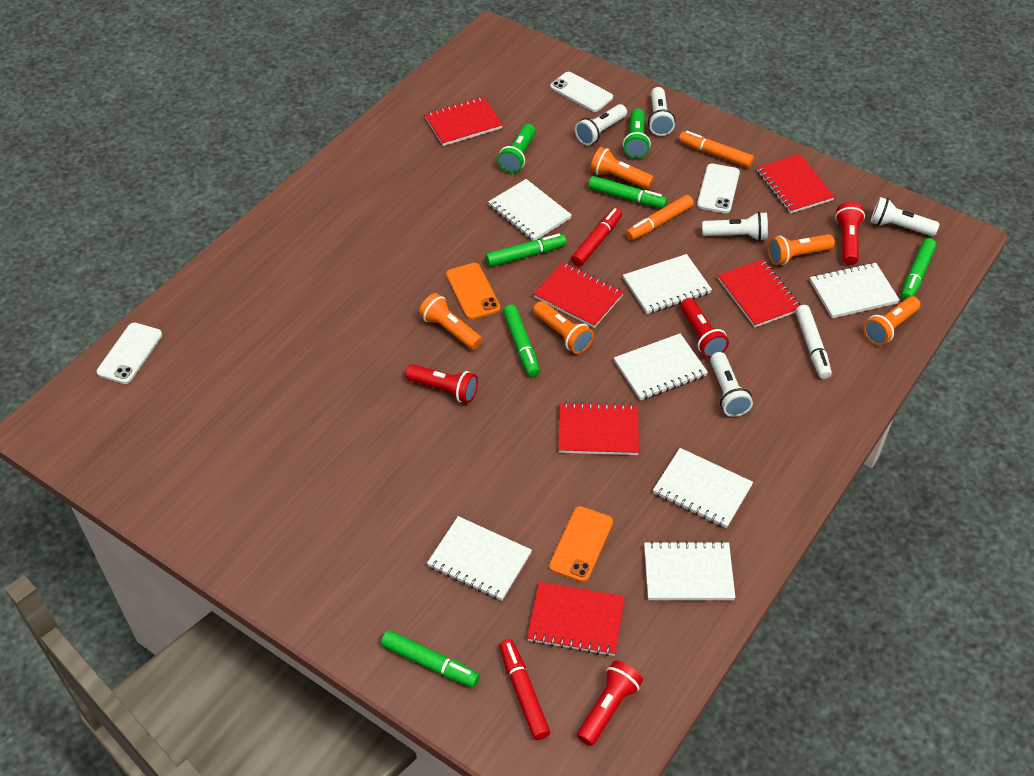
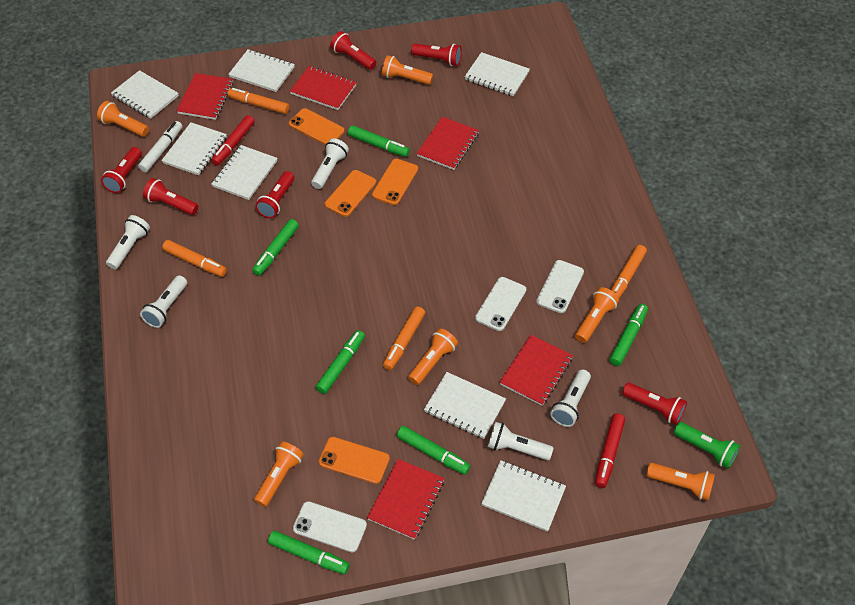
green flashlight: 2 -> 1
green marker: 5 -> 6
orange flashlight: 5 -> 6
orange marker: 2 -> 4
orange phone: 2 -> 4
red flashlight: 4 -> 6
red notebook: 6 -> 5

